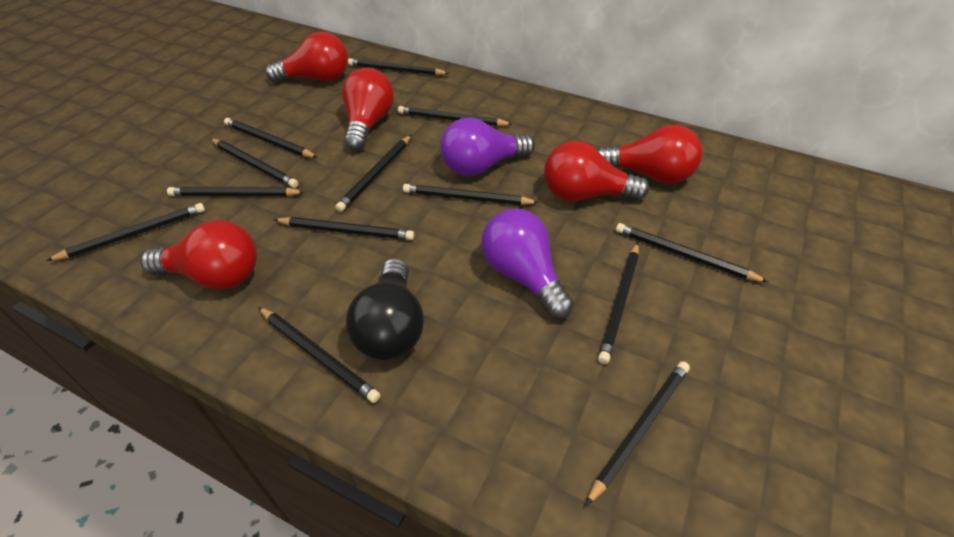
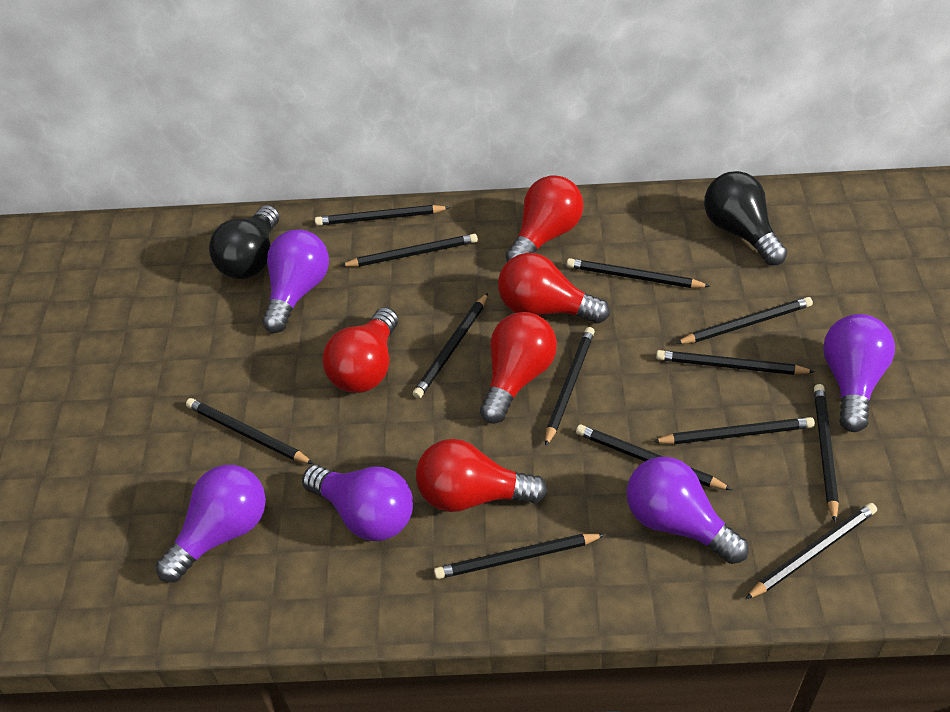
black light bulb: 1 -> 2
purple light bulb: 2 -> 5

